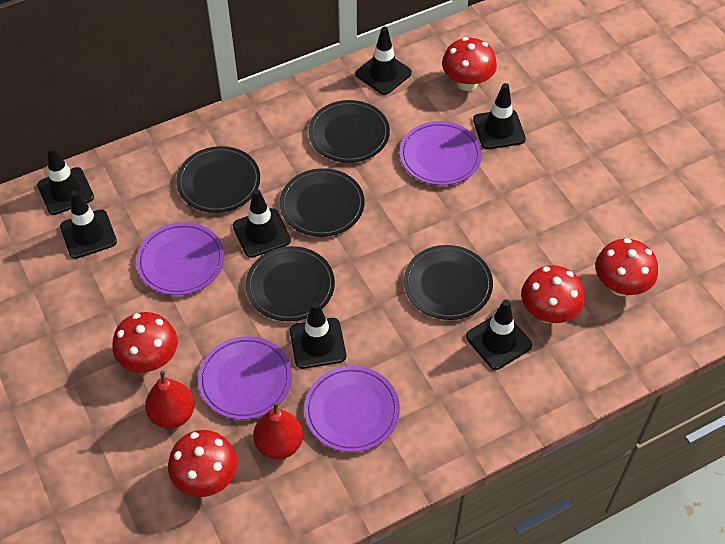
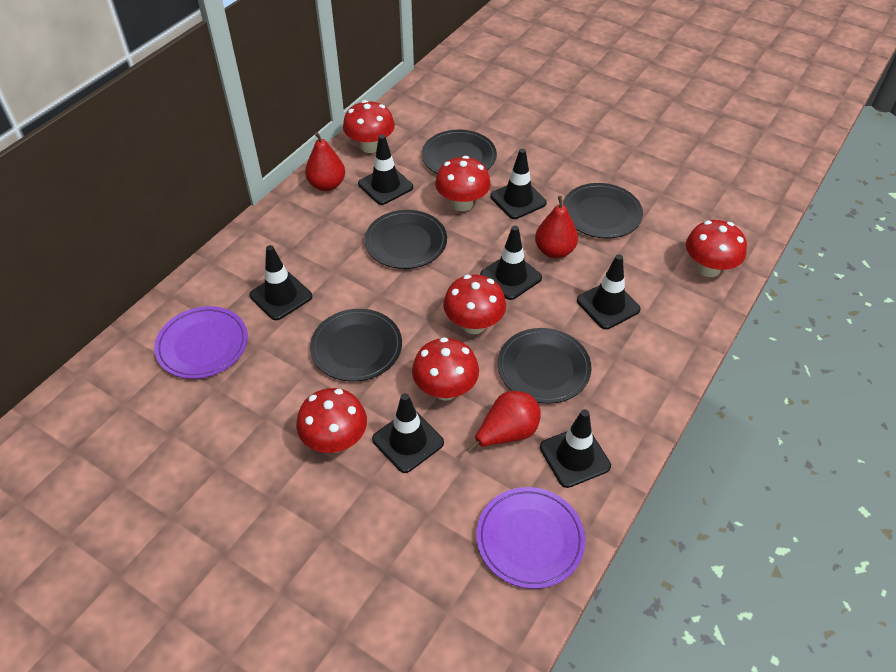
purple plate: 4 -> 2
red mushroom: 5 -> 6
red pear: 2 -> 3

